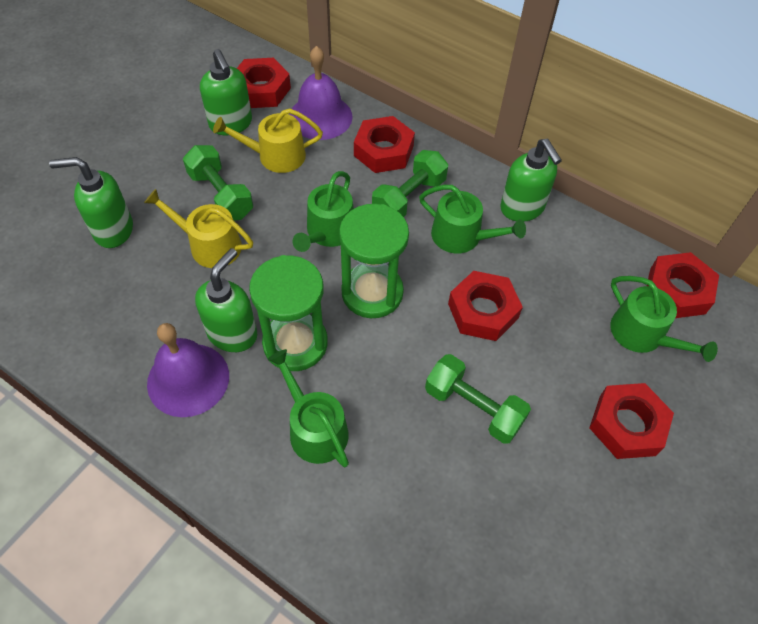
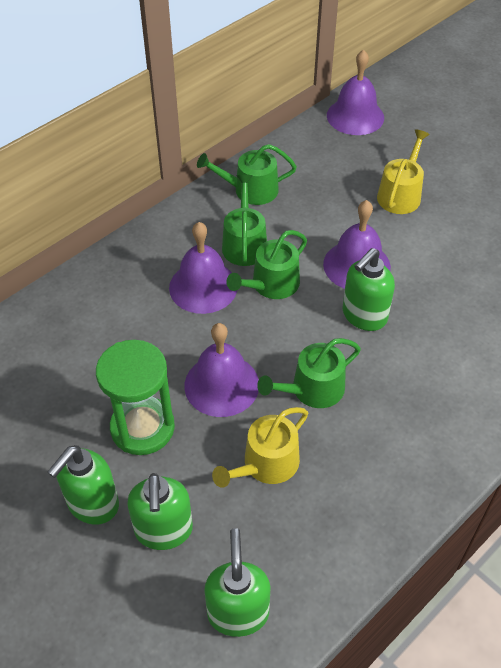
green dumbbell: 3 -> 0
green hourglass: 2 -> 1
purple bell: 2 -> 4
red nut: 5 -> 0

